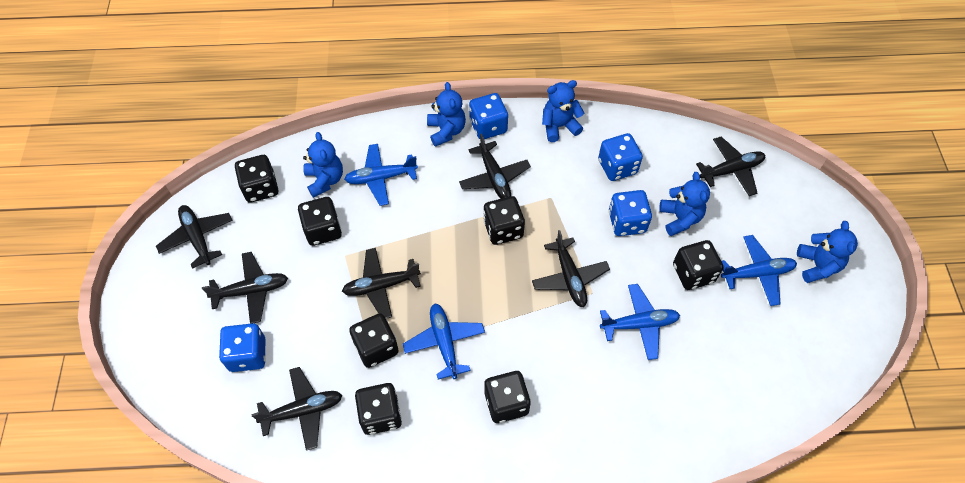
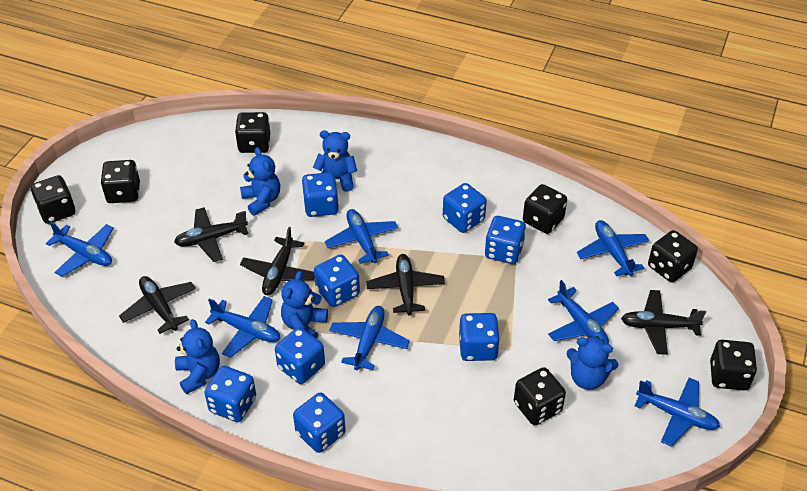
black plane: 7 -> 5
blue dice: 4 -> 8
blue plane: 4 -> 7

